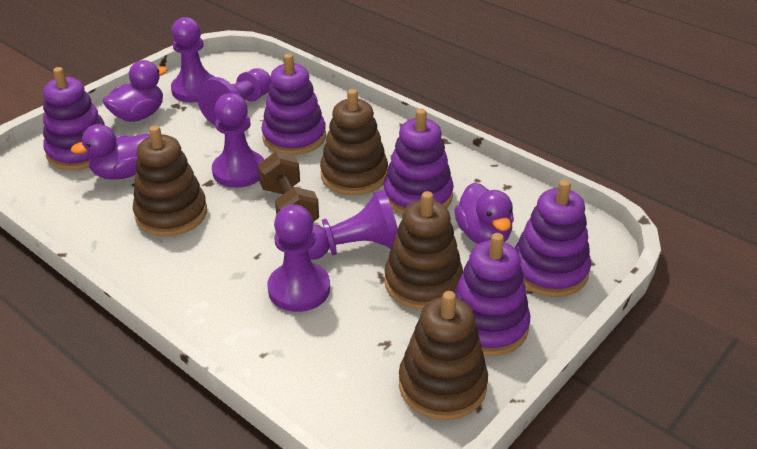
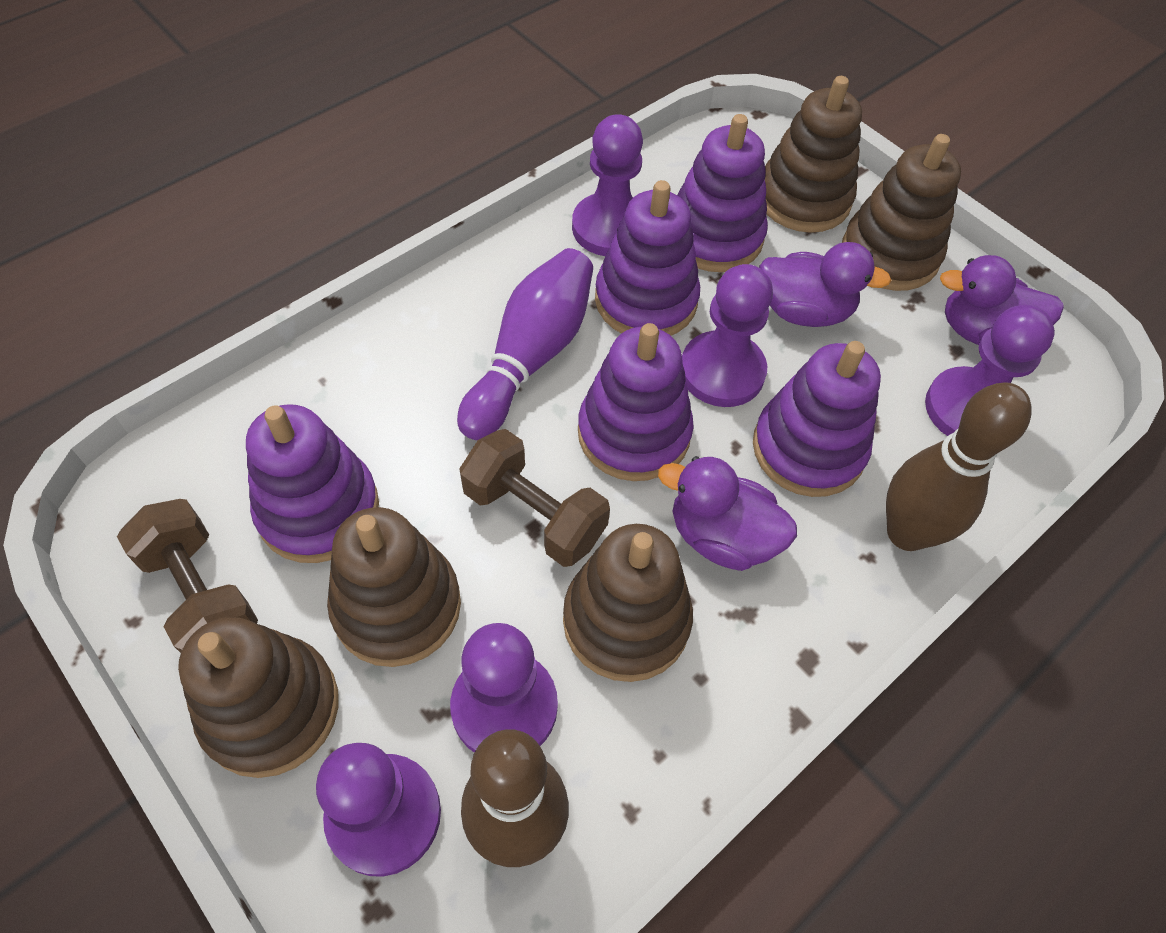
brown bowling pin: 0 -> 2
brown dumbbell: 1 -> 2
brown stacking toy: 4 -> 5
purple bowling pin: 0 -> 1

